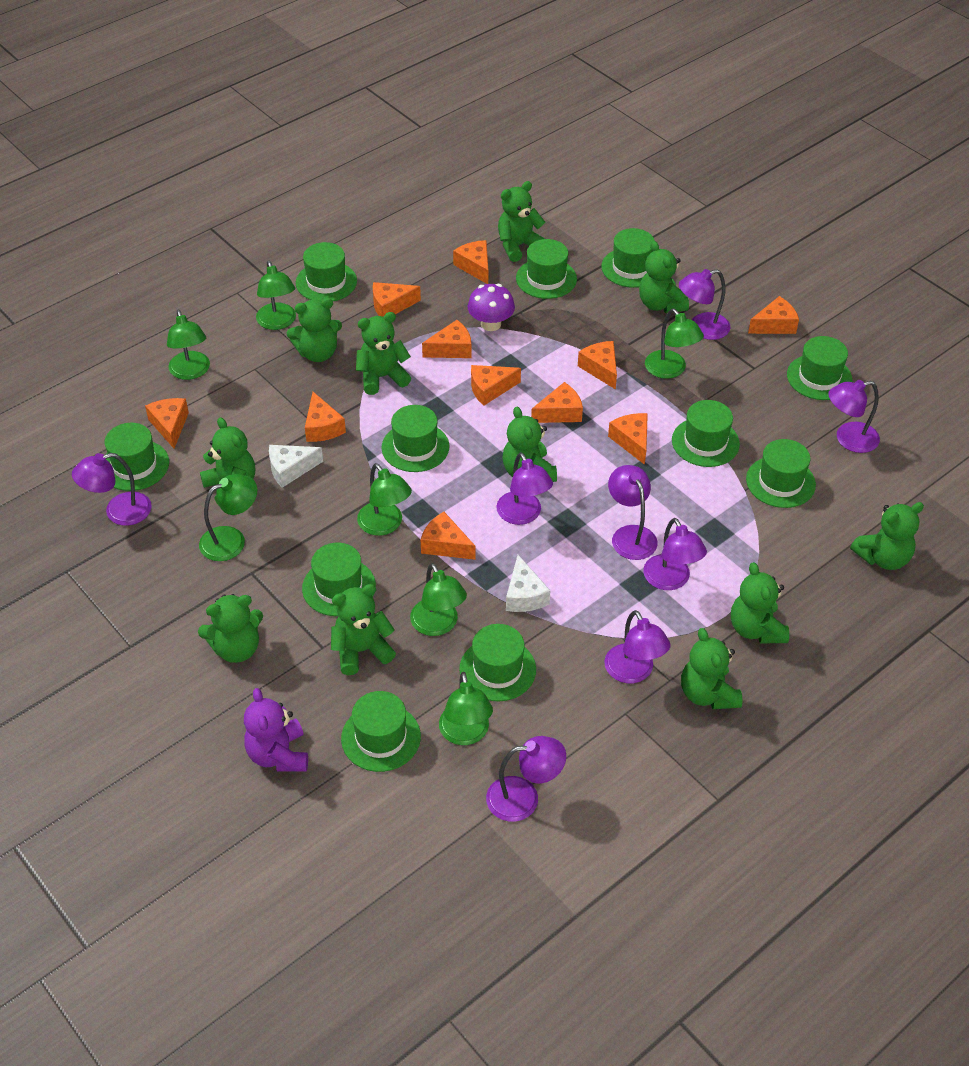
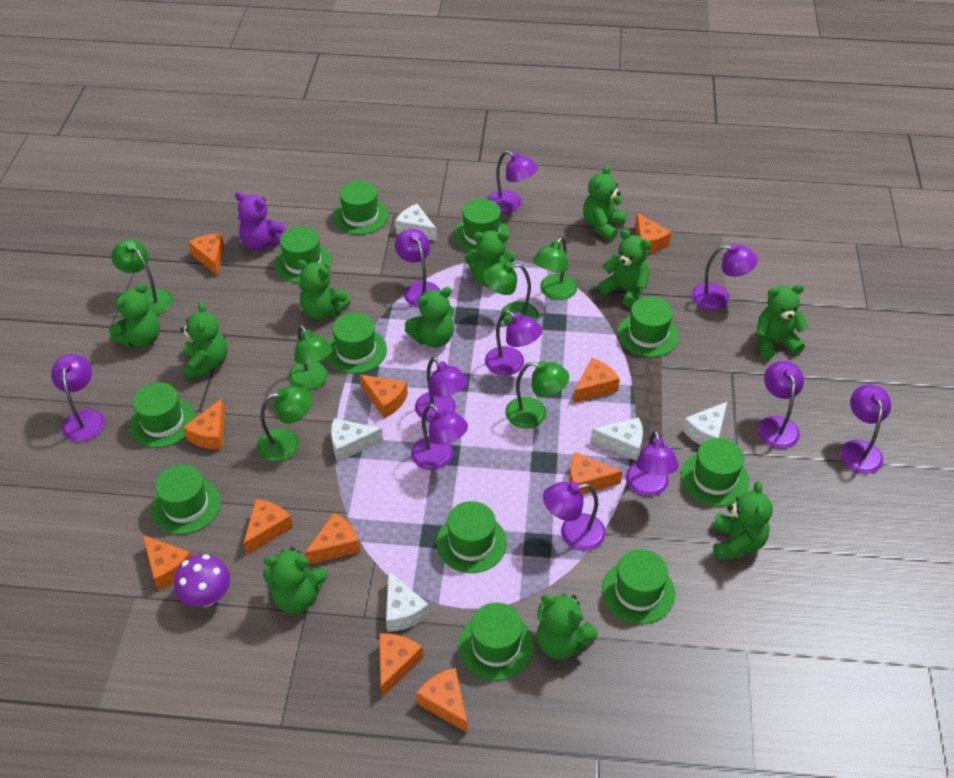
green lamp: 7 -> 6
purple lamp: 8 -> 11
white cheese: 2 -> 5

